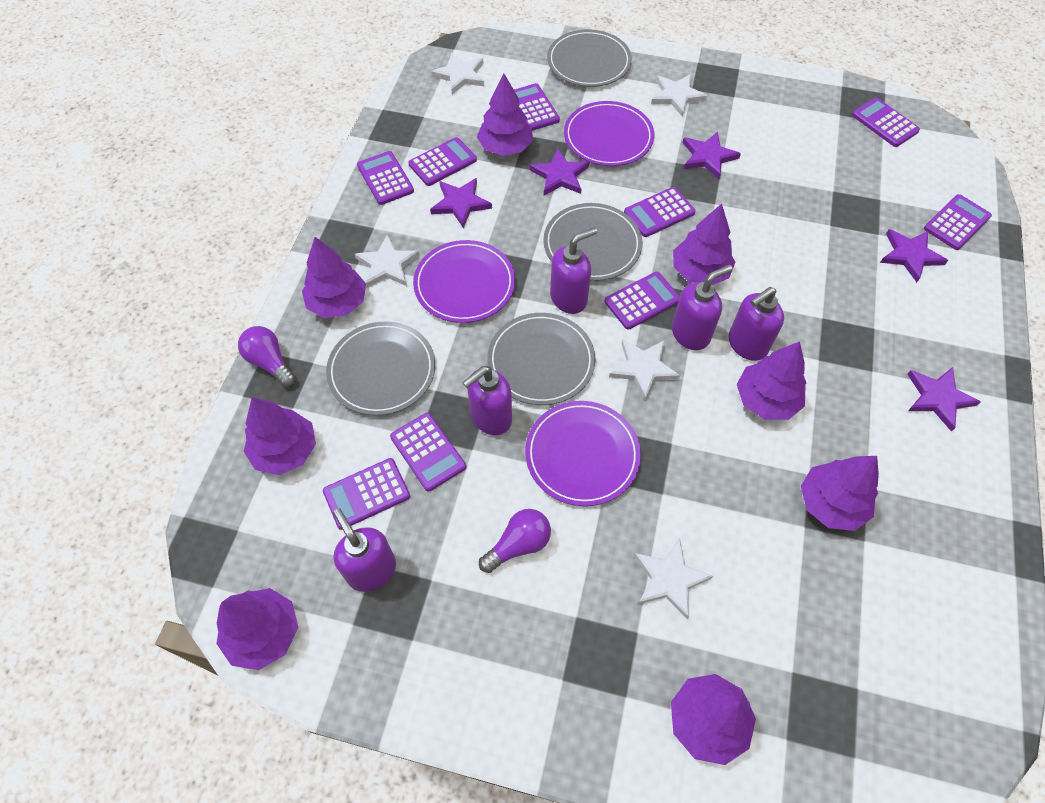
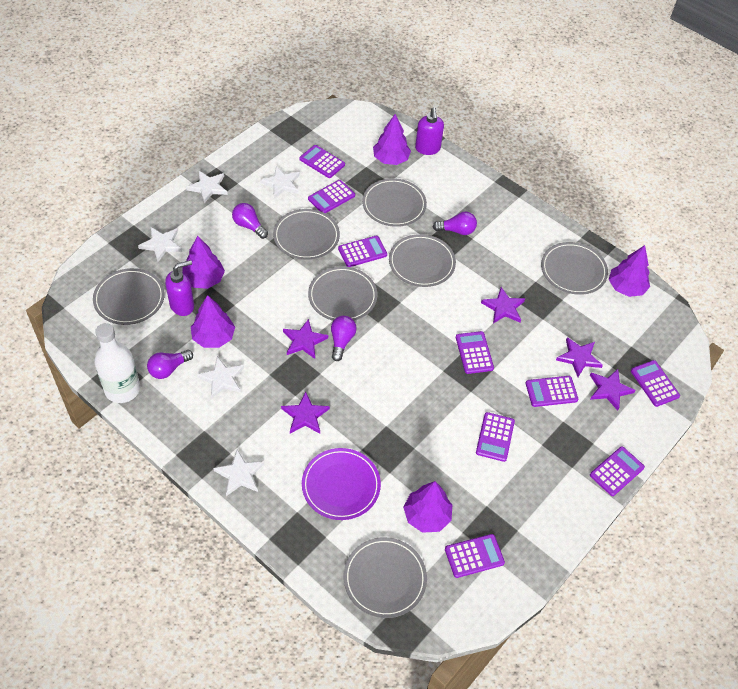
grey plate: 4 -> 7
purple light bulb: 2 -> 4
purple plate: 3 -> 1
purple soap dispenser: 5 -> 2
purple tree: 8 -> 5
white bottle: 0 -> 1

